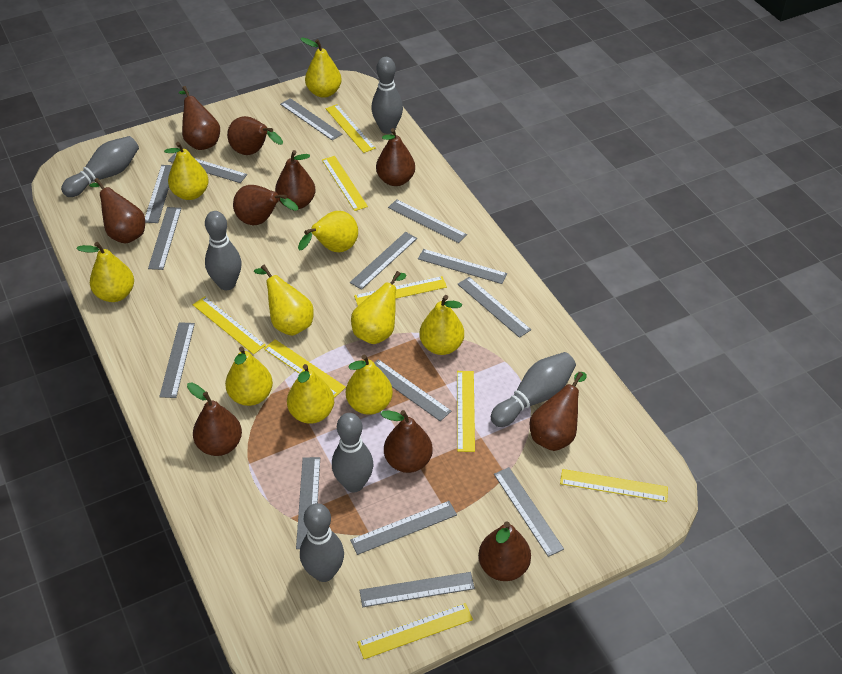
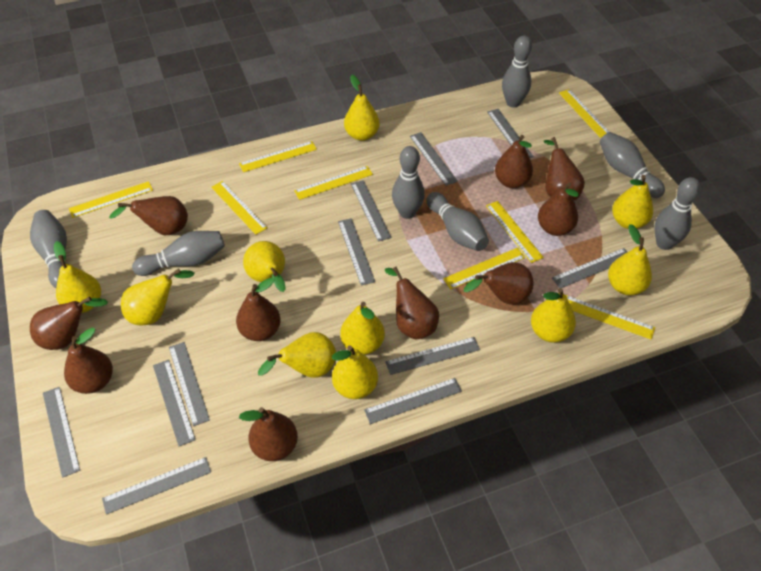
grey bowling pin: 6 -> 7
grey ruler: 14 -> 11

